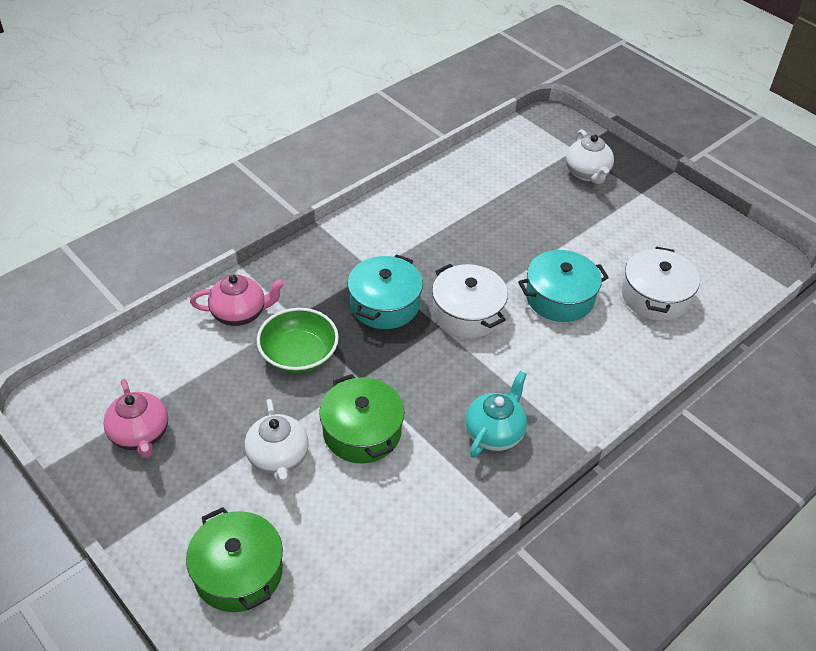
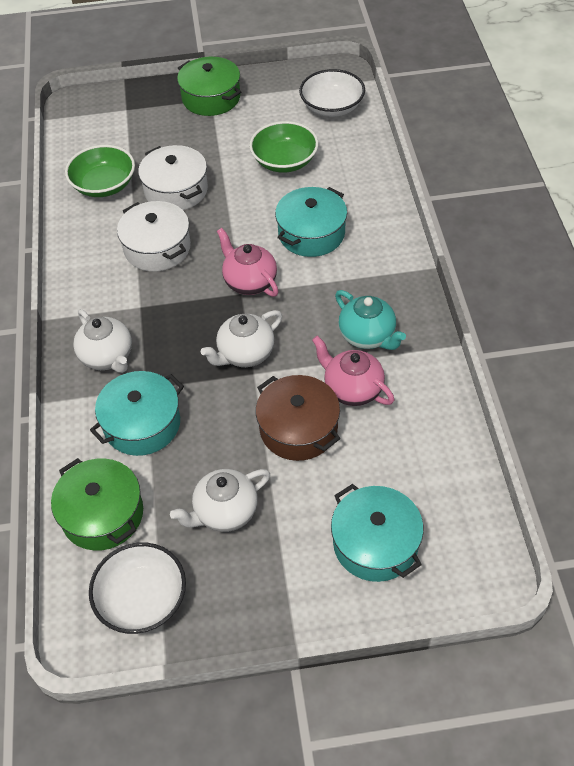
brown pot: 0 -> 1
green bowl: 1 -> 2
turquoise pot: 2 -> 3
white bowl: 0 -> 2
white teapot: 2 -> 3

